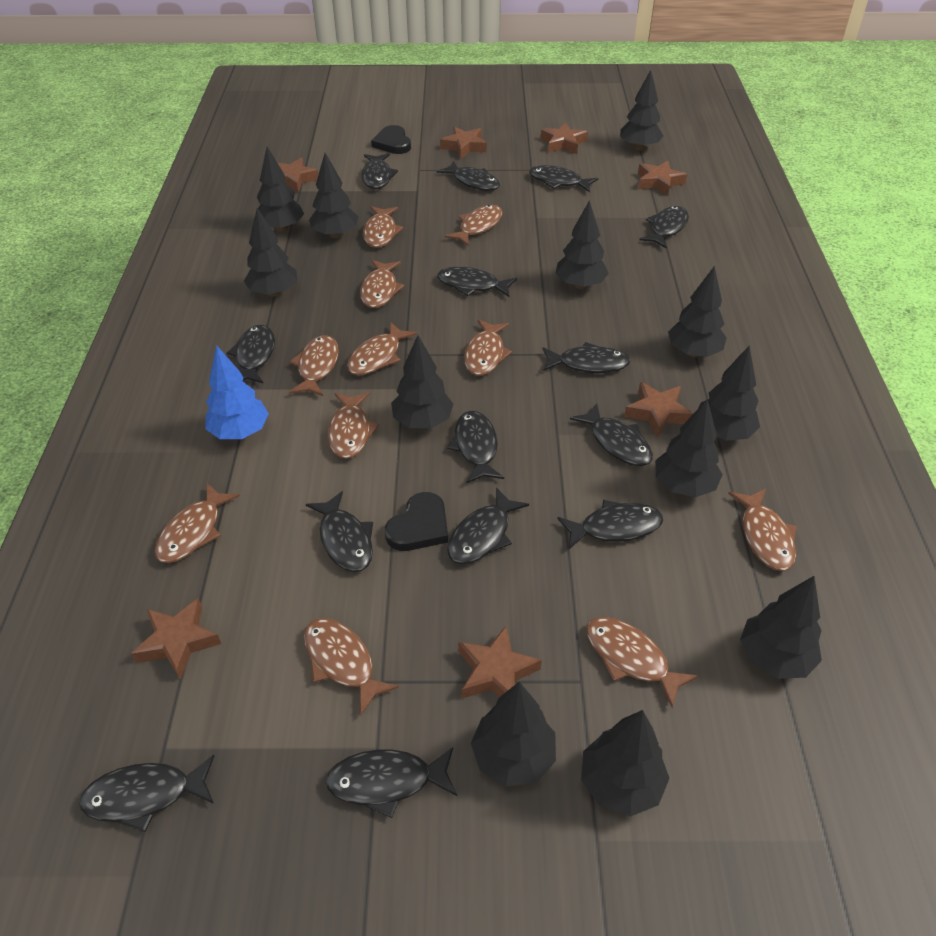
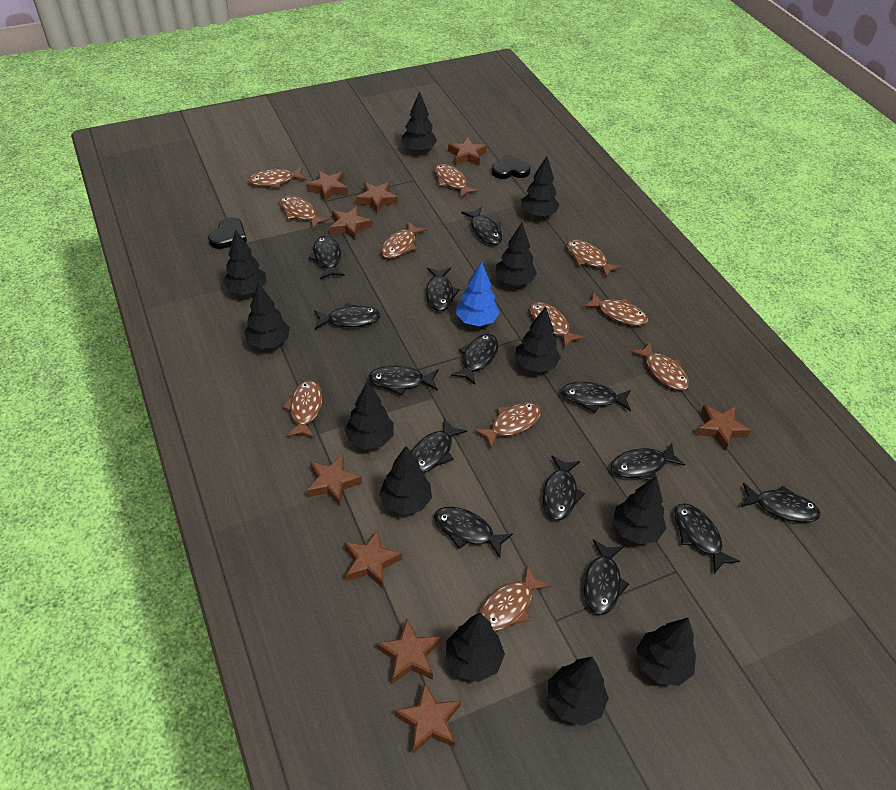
brown star: 7 -> 9

